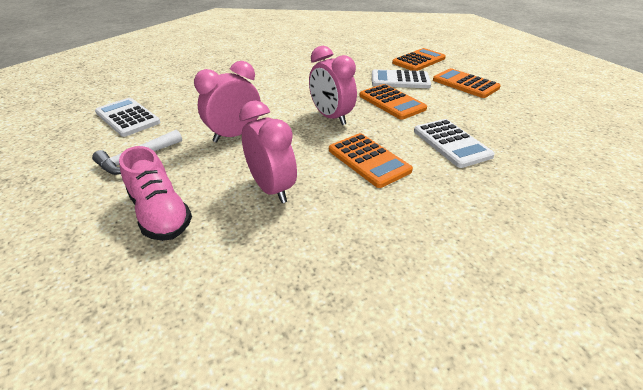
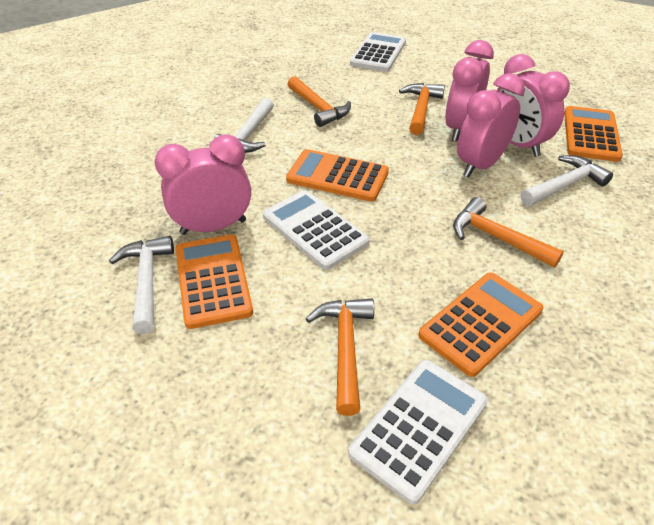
orange hammer: 0 -> 4
pink clock: 3 -> 4
pink shoe: 1 -> 0
white hammer: 1 -> 3

